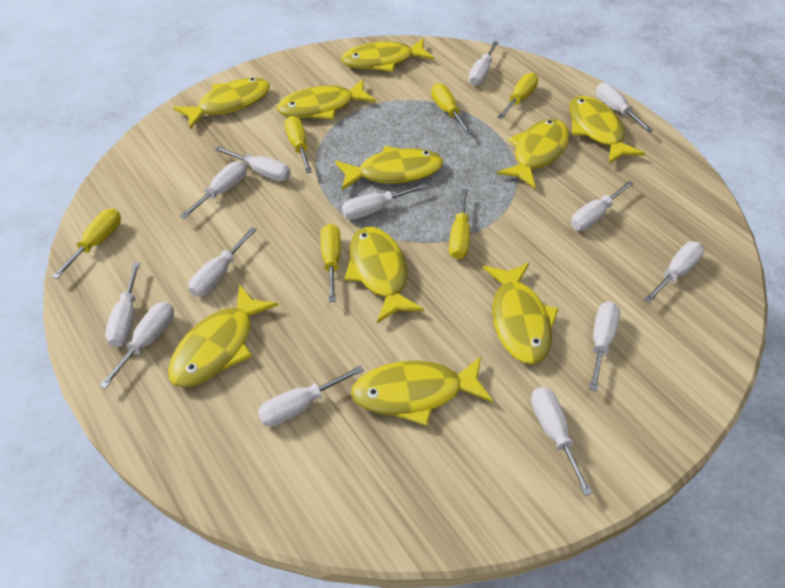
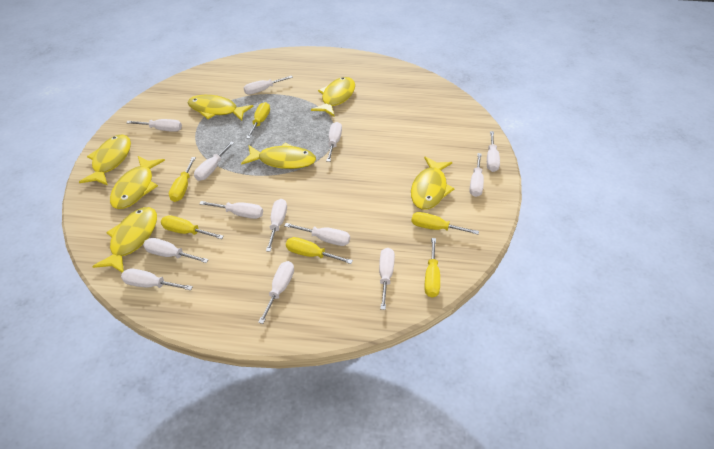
yellow fish: 10 -> 7

